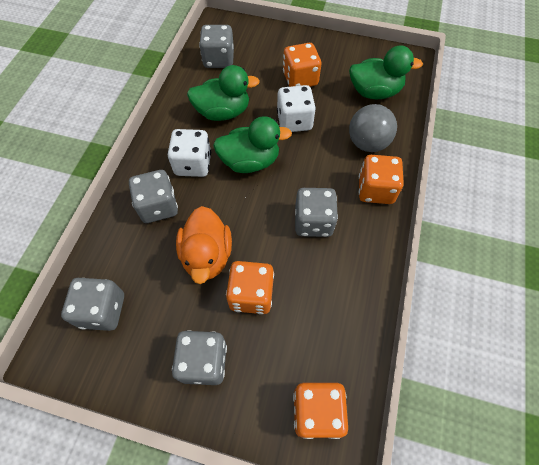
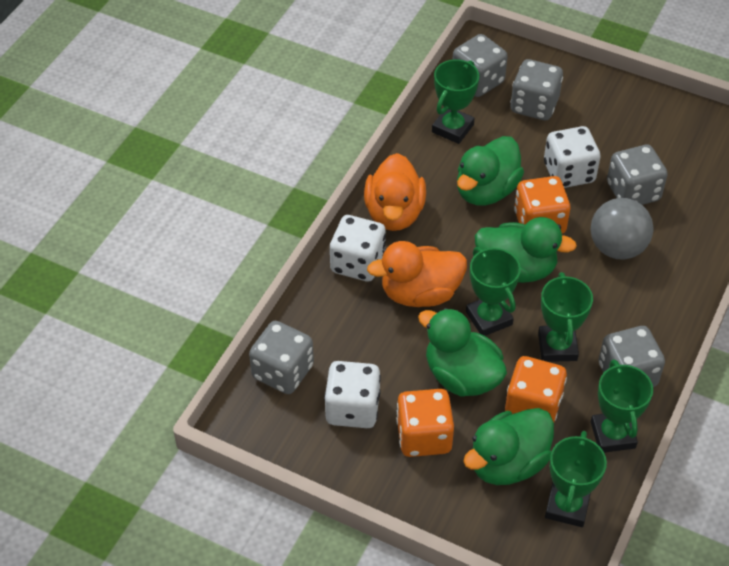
green duck: 3 -> 4
green trophy: 0 -> 5
orange dice: 4 -> 3
orange duck: 1 -> 2
white dice: 2 -> 3

